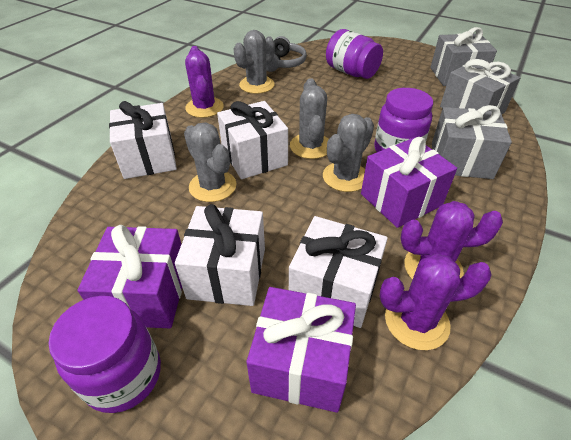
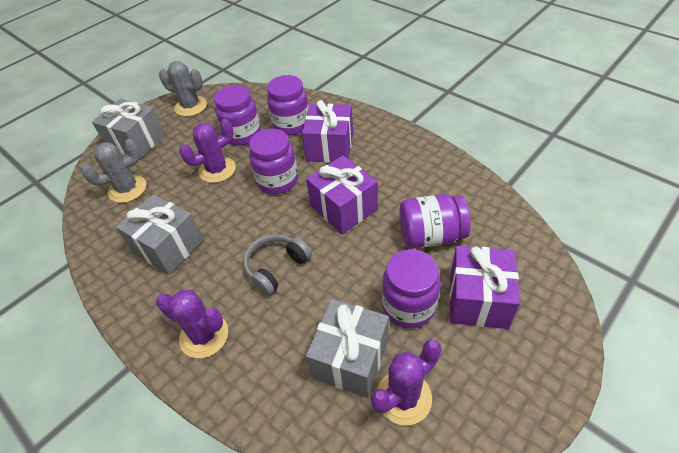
grey cactus: 4 -> 2
purple jar: 3 -> 5
white gift: 4 -> 0

